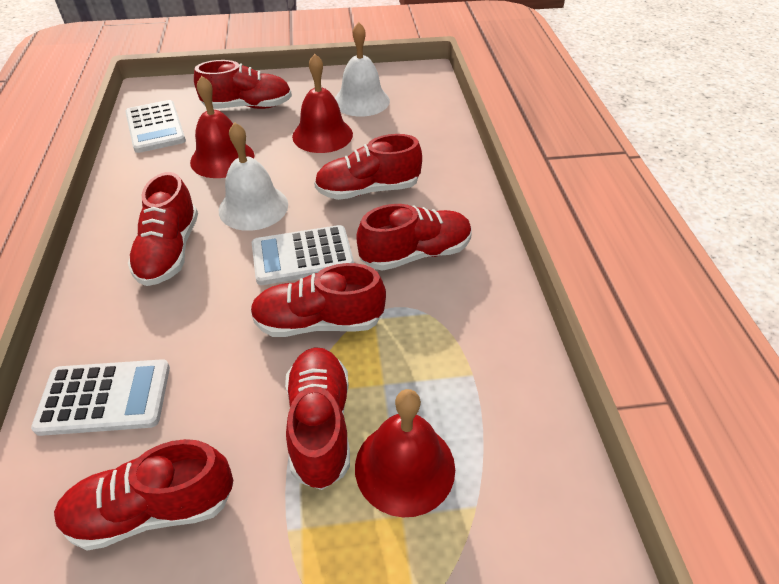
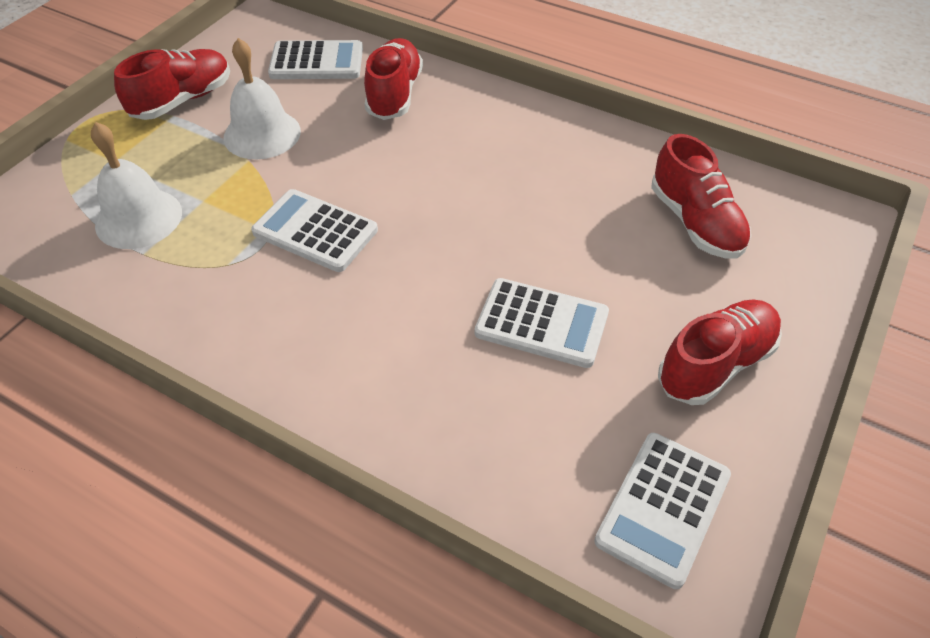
red bell: 3 -> 0
red shoe: 7 -> 4
white calculator: 3 -> 4

